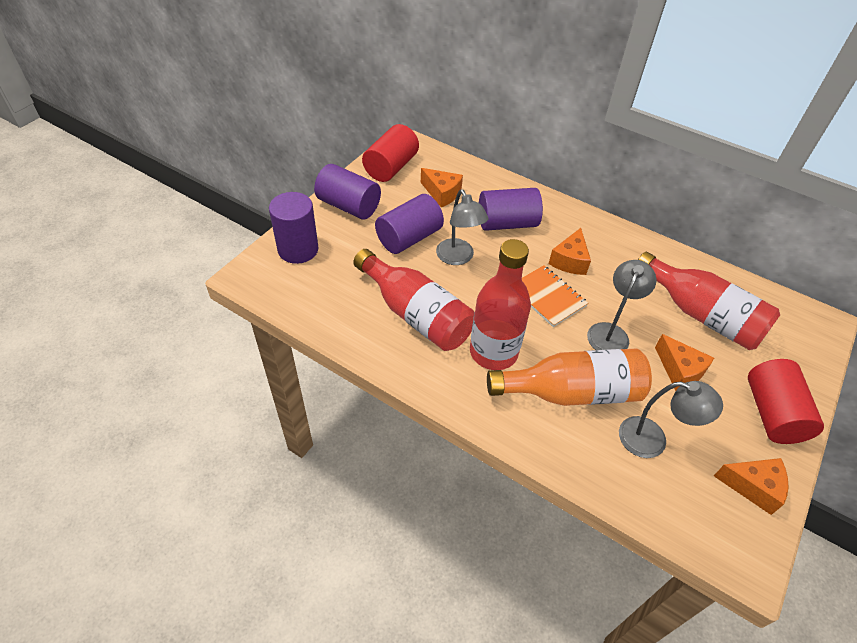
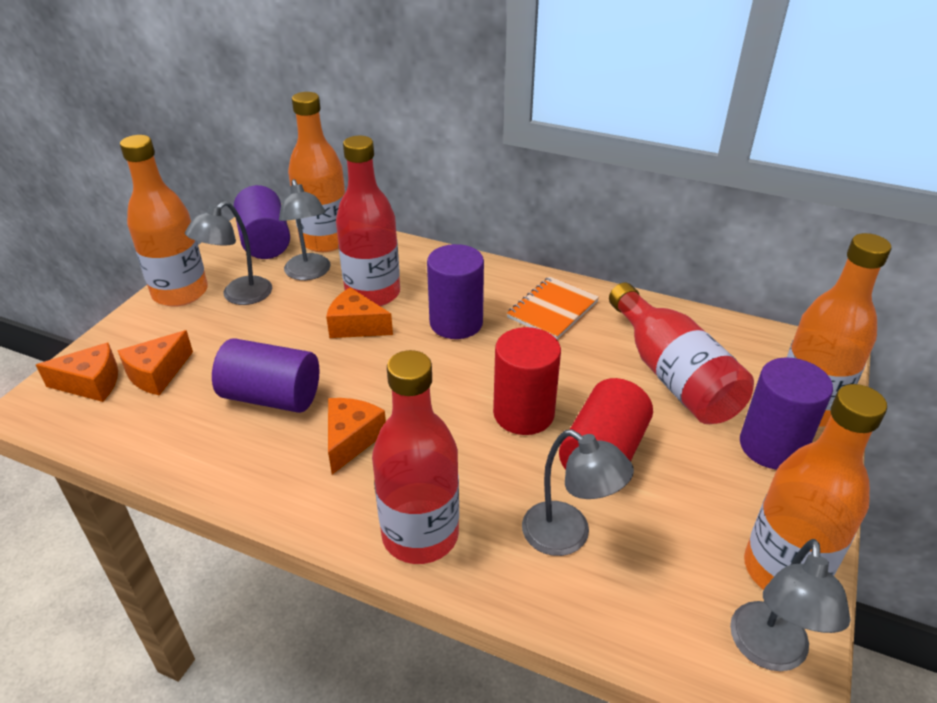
grey lamp: 3 -> 4
orange bottle: 1 -> 4

